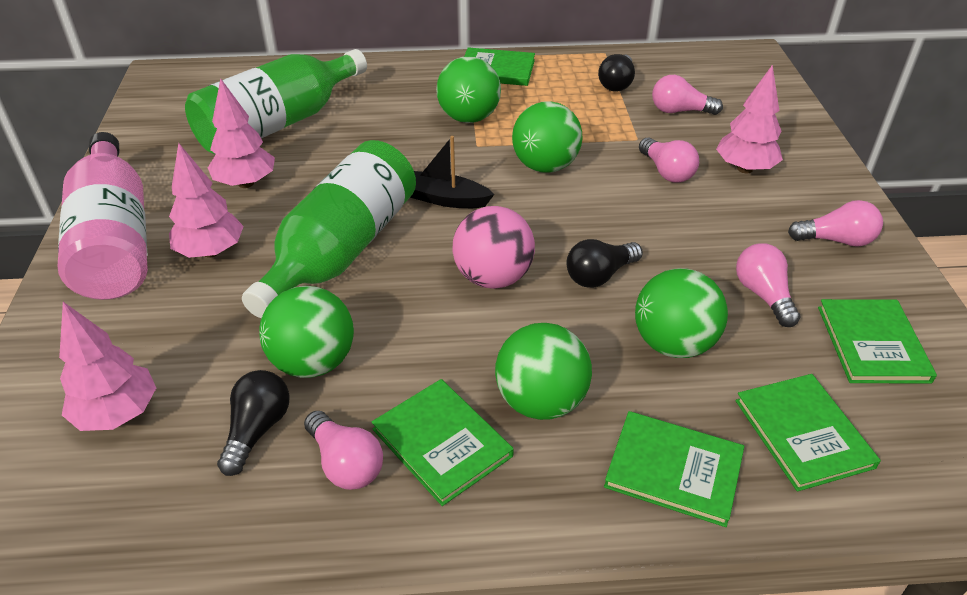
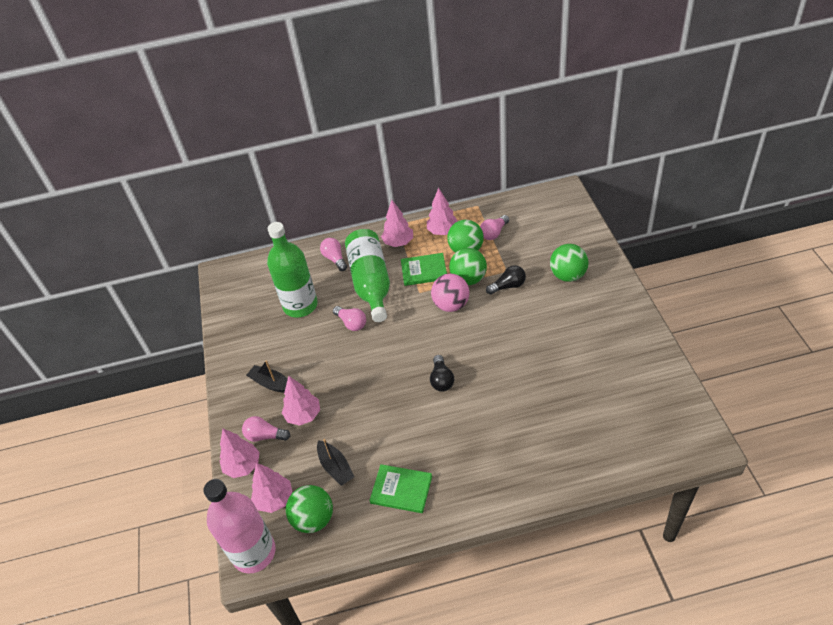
black boat: 1 -> 2
black light bulb: 3 -> 2
green ball: 5 -> 4
green book: 5 -> 2
pink light bulb: 5 -> 4
pink tree: 4 -> 5

